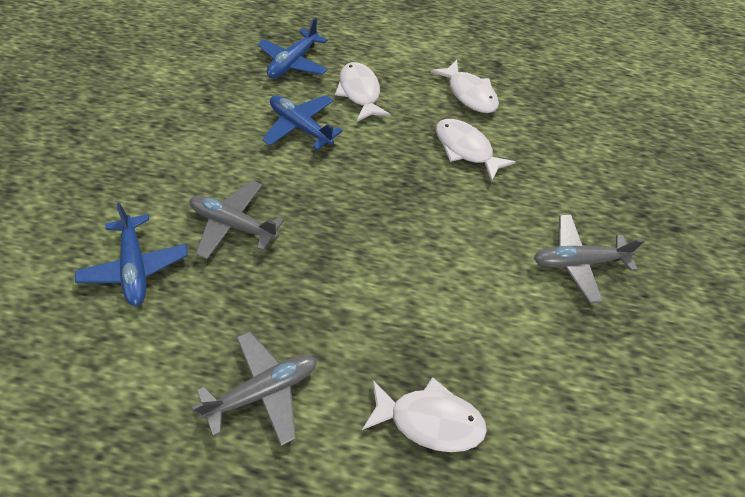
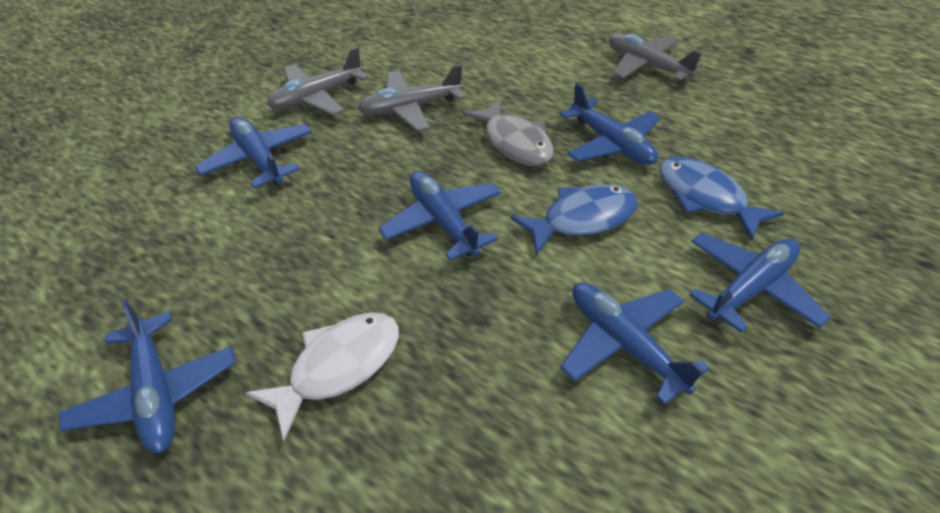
blue fish: 0 -> 2
blue plane: 3 -> 6
grey fish: 0 -> 1
white fish: 4 -> 1

